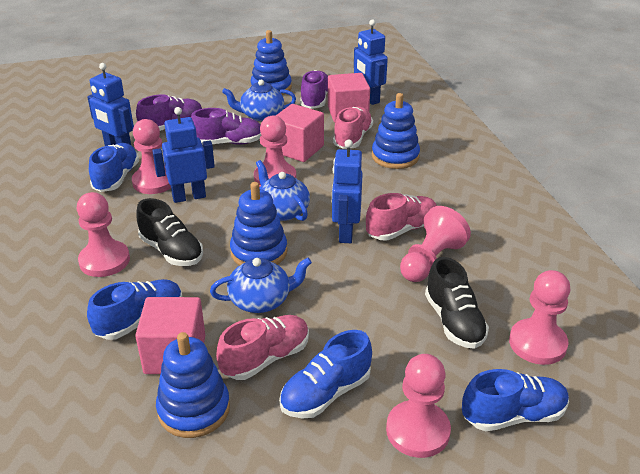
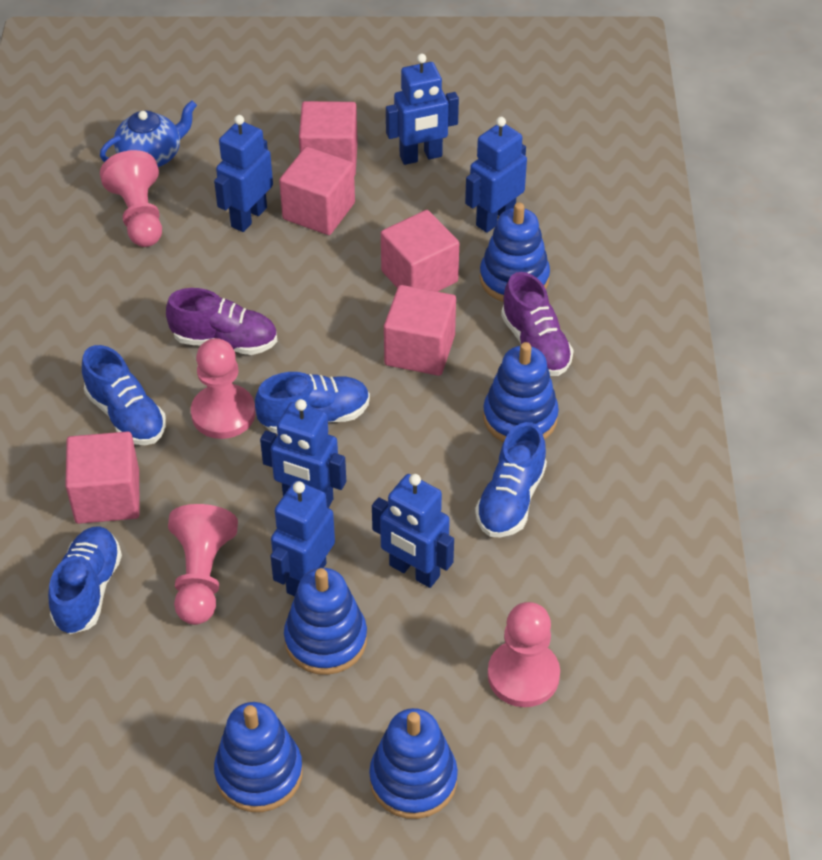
black shoe: 2 -> 0
blue robot: 4 -> 6
blue stacking toy: 4 -> 5
blue teapot: 3 -> 1
pink cube: 3 -> 5
pink pawn: 6 -> 4
pink shoe: 3 -> 0
purple shoe: 3 -> 2

